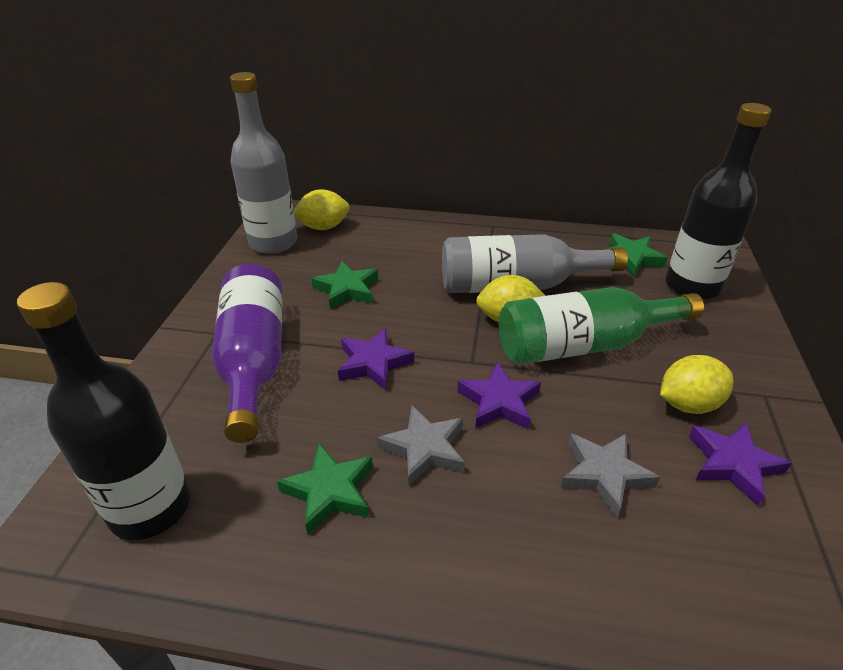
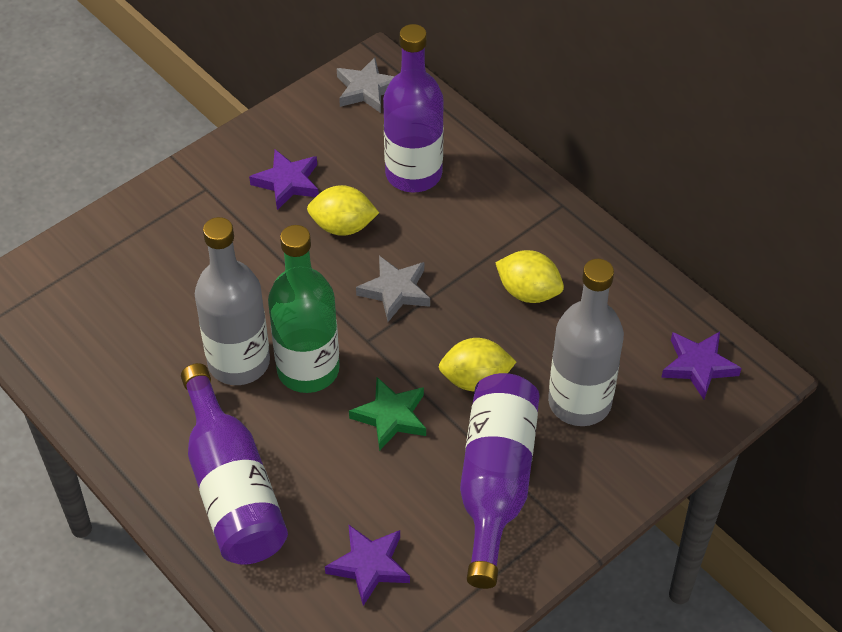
black bottle: 2 -> 0
green star: 3 -> 1
purple bottle: 1 -> 3

